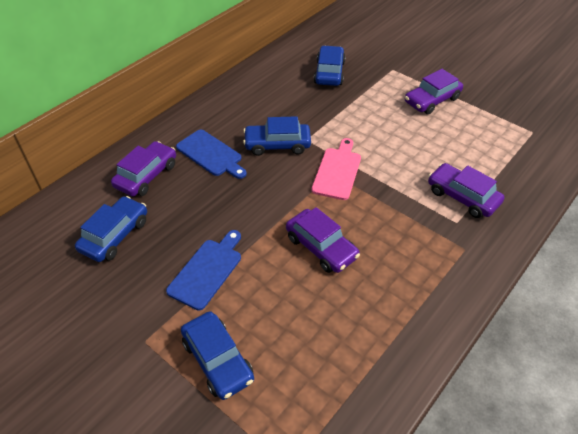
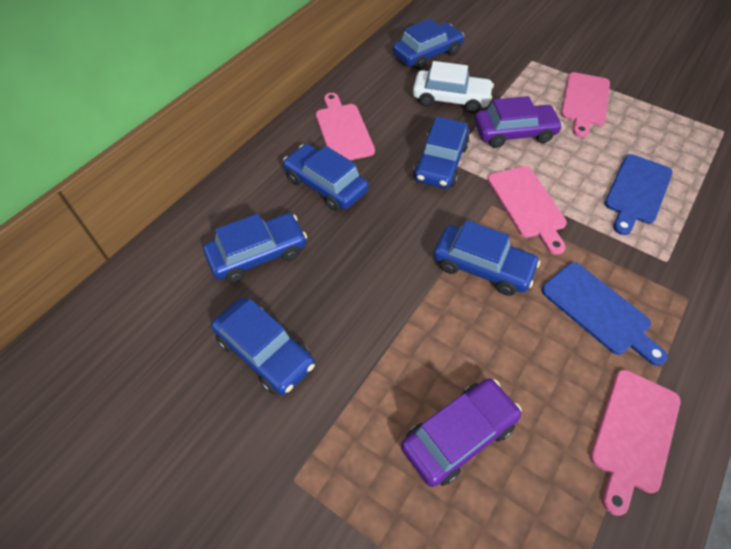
blue car: 4 -> 6
pink cutting board: 1 -> 4
purple car: 4 -> 2
white car: 0 -> 1

